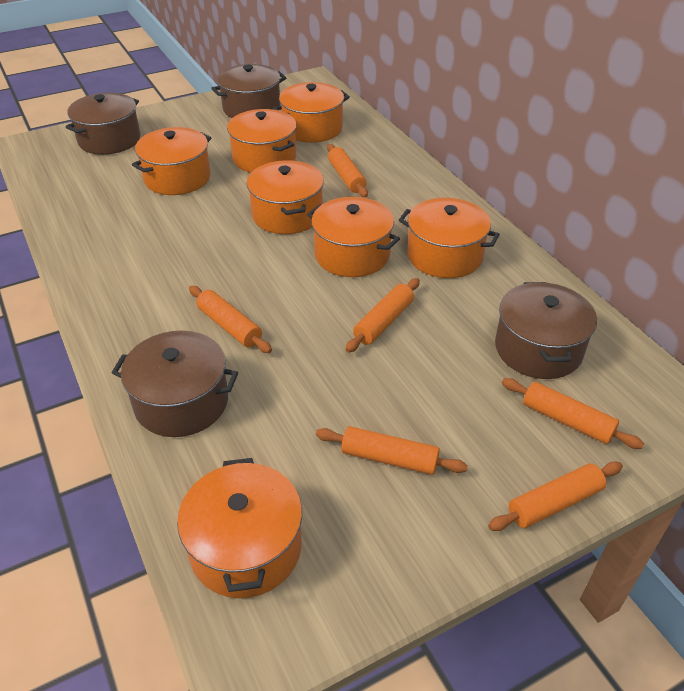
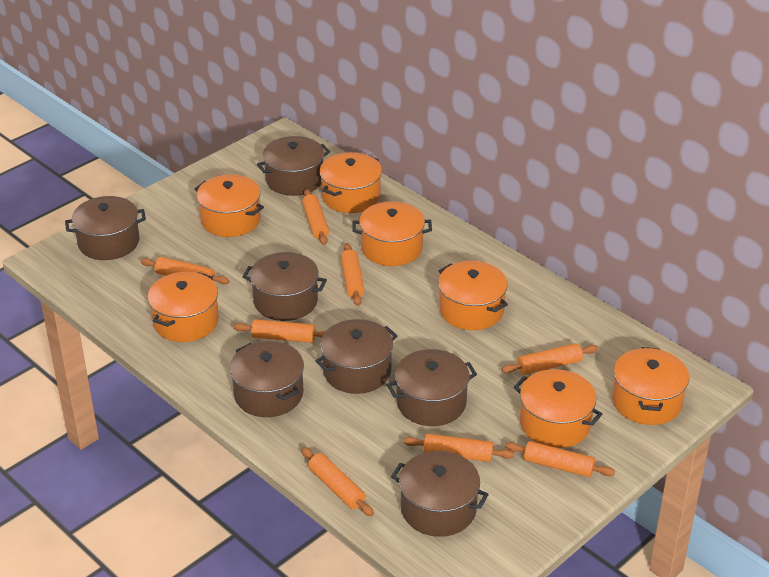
brown pot: 4 -> 7
orange rolling pin: 6 -> 8

